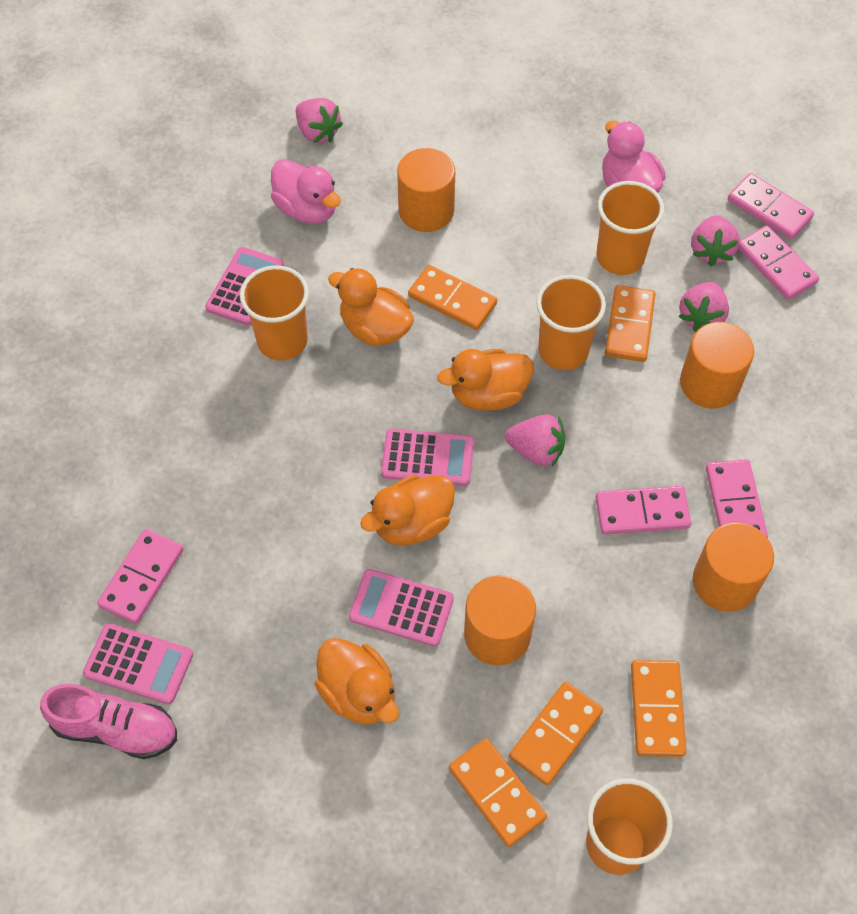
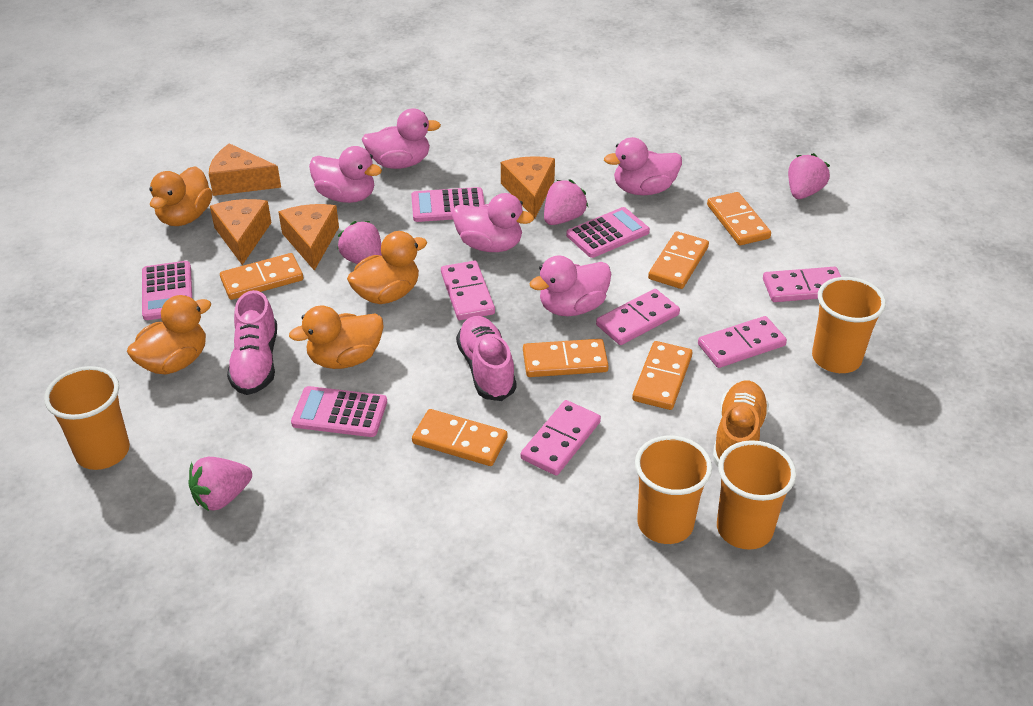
orange cheese: 0 -> 4
orange cylinder: 4 -> 0
orange domino: 5 -> 6
orange shoe: 0 -> 1
pink duck: 2 -> 5
pink shoe: 1 -> 2

